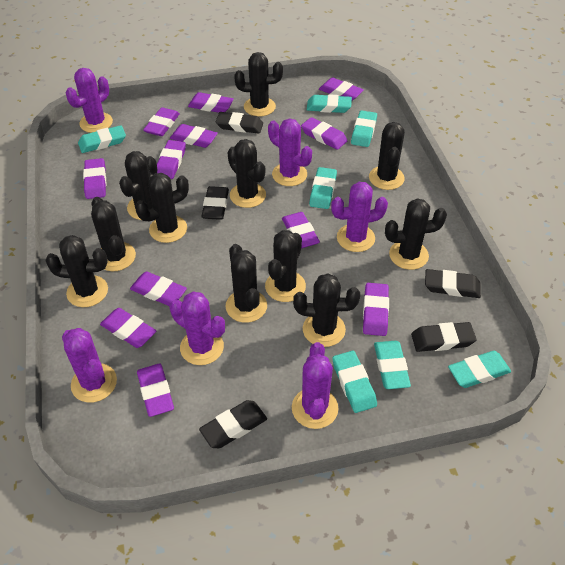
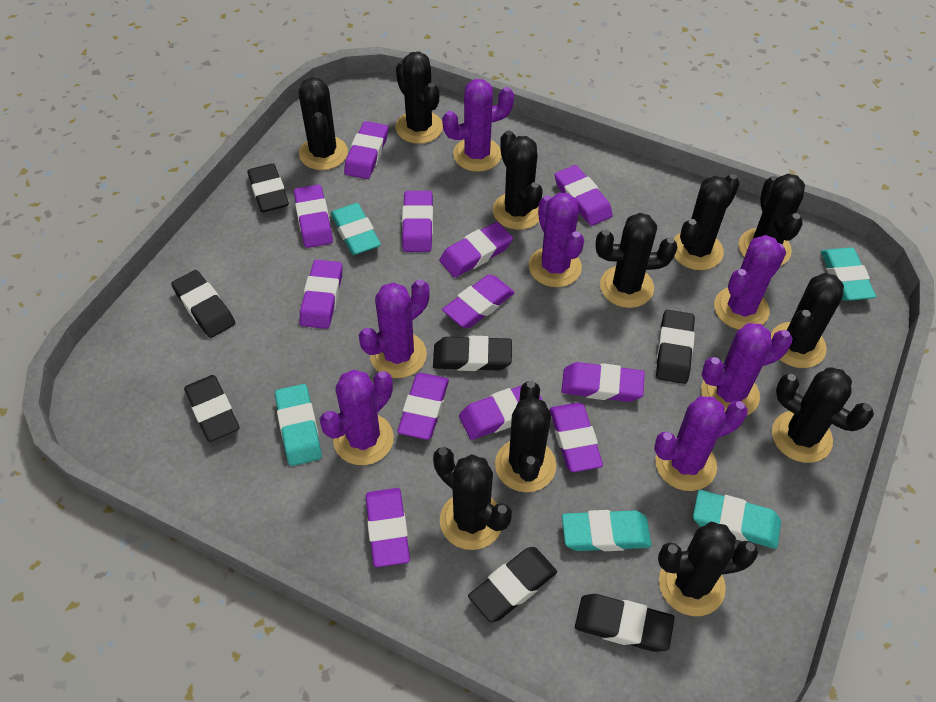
black eraser: 5 -> 7
purple cactus: 6 -> 7
turquoise eraser: 7 -> 5

